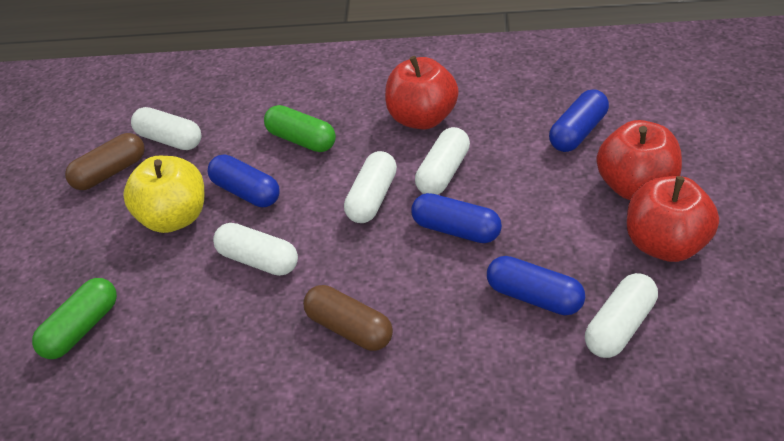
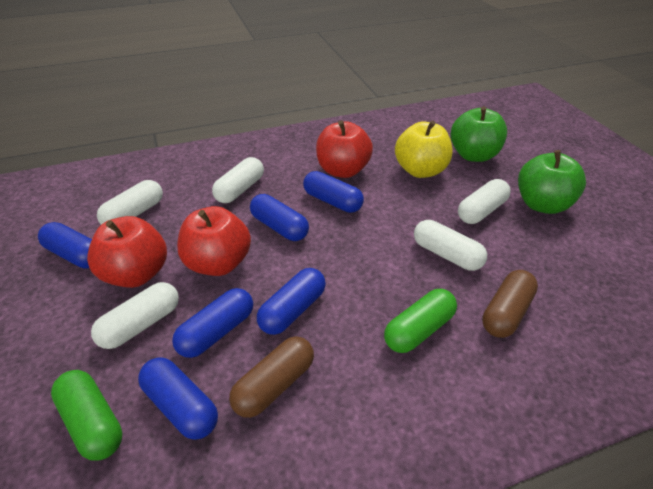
blue capsule: 4 -> 6
green apple: 0 -> 2

